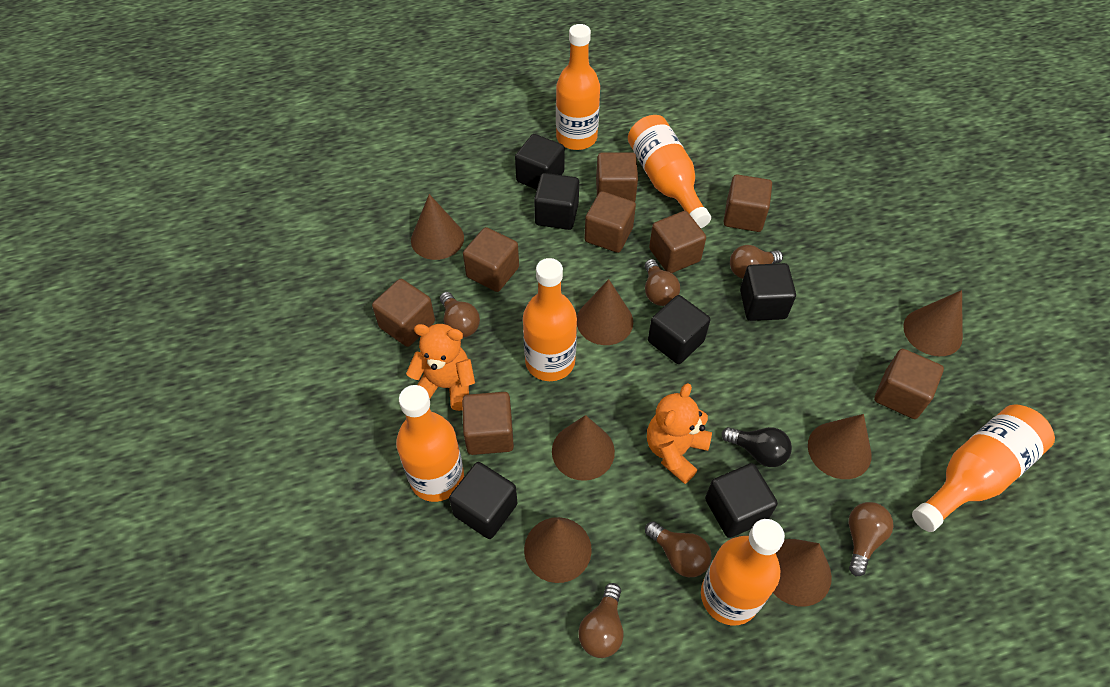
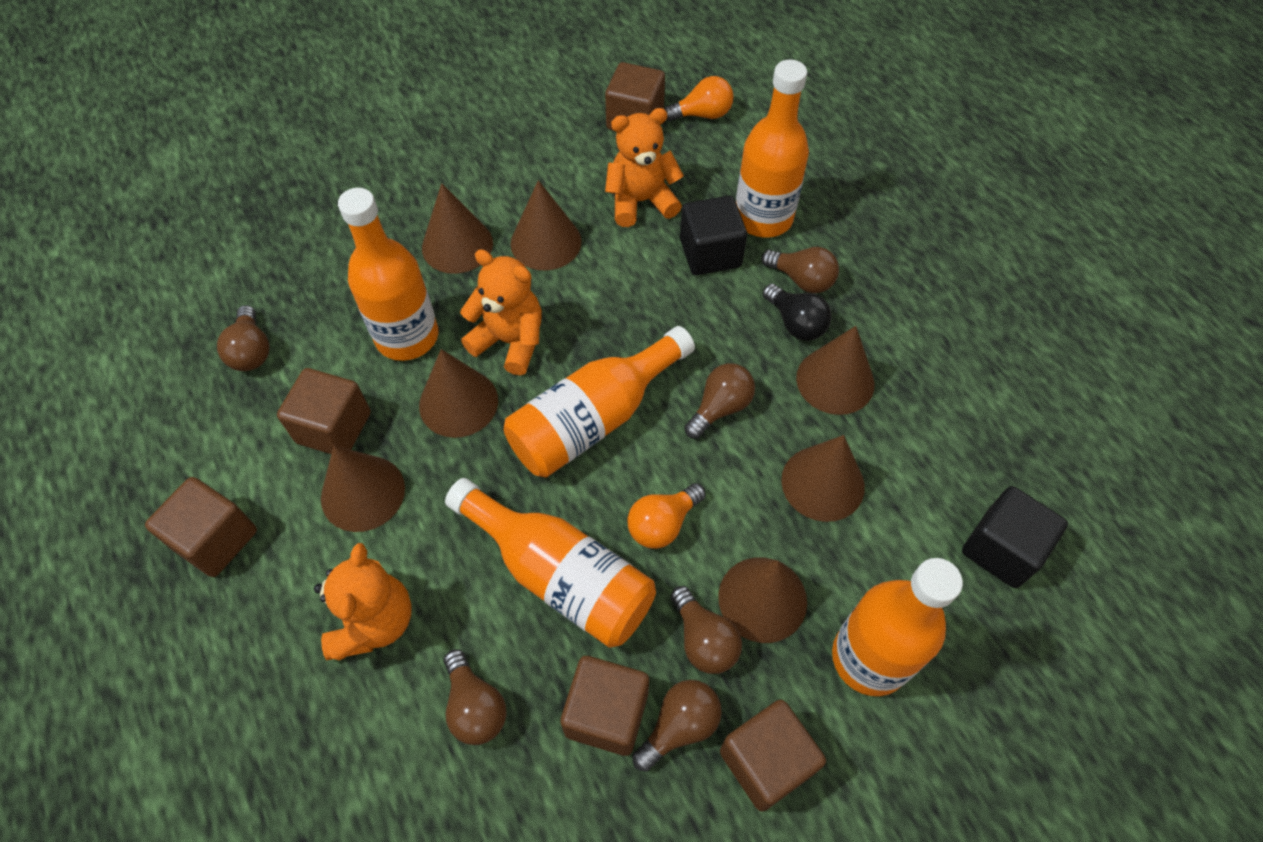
black cube: 6 -> 2
brown cube: 8 -> 5
orange bottle: 6 -> 5
orange light bulb: 0 -> 2
orange teddy bear: 2 -> 3

